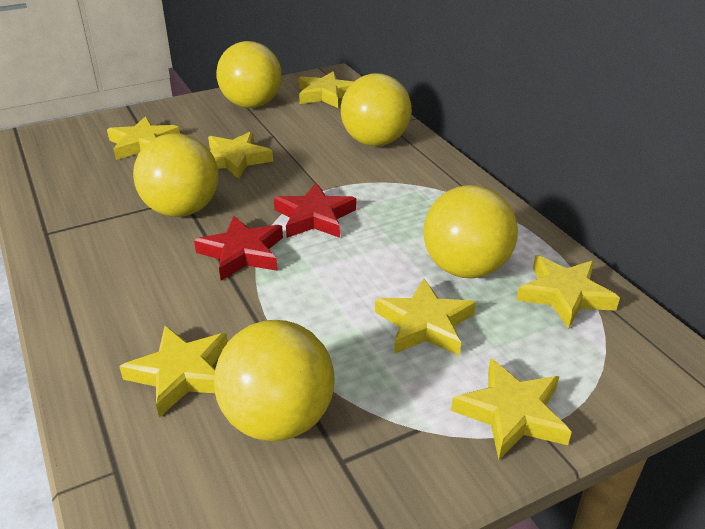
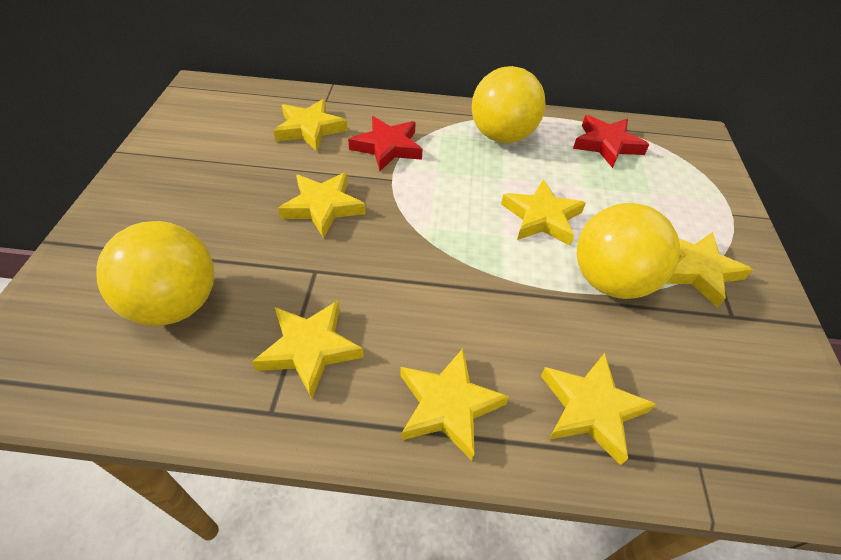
yellow ball: 5 -> 3

